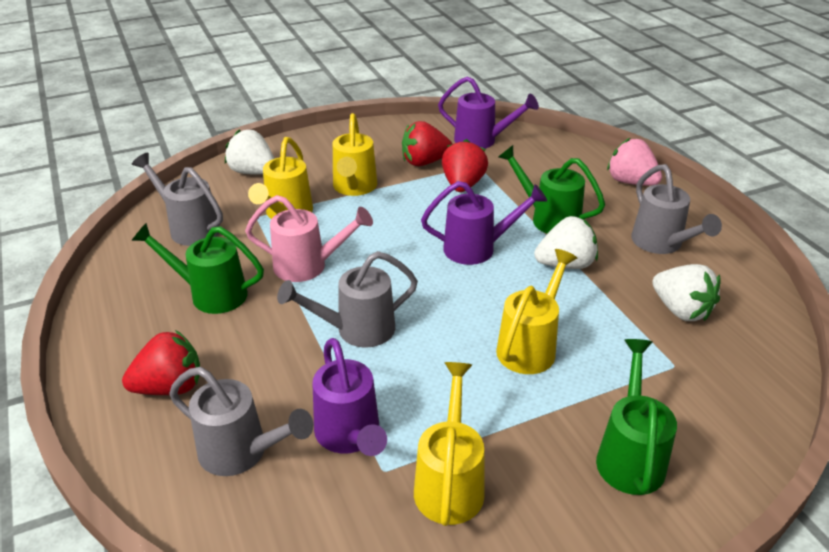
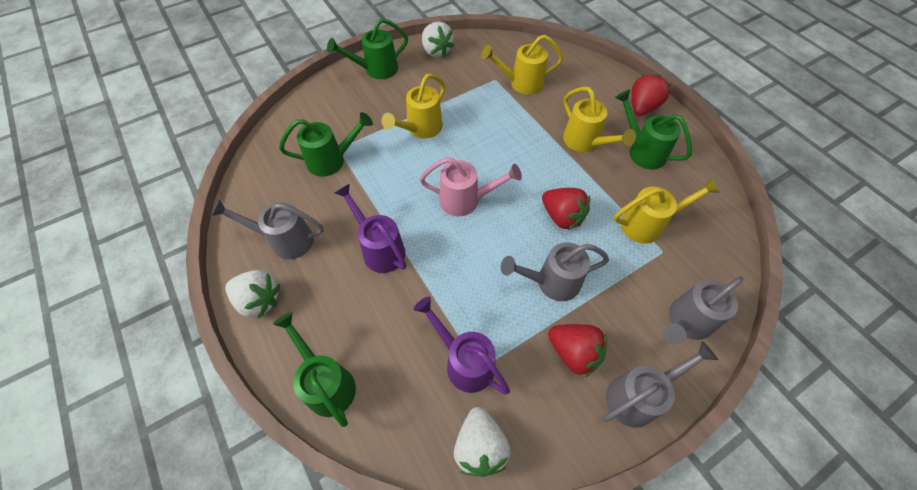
green watering can: 3 -> 4
pink strawberry: 1 -> 0
purple watering can: 3 -> 2

